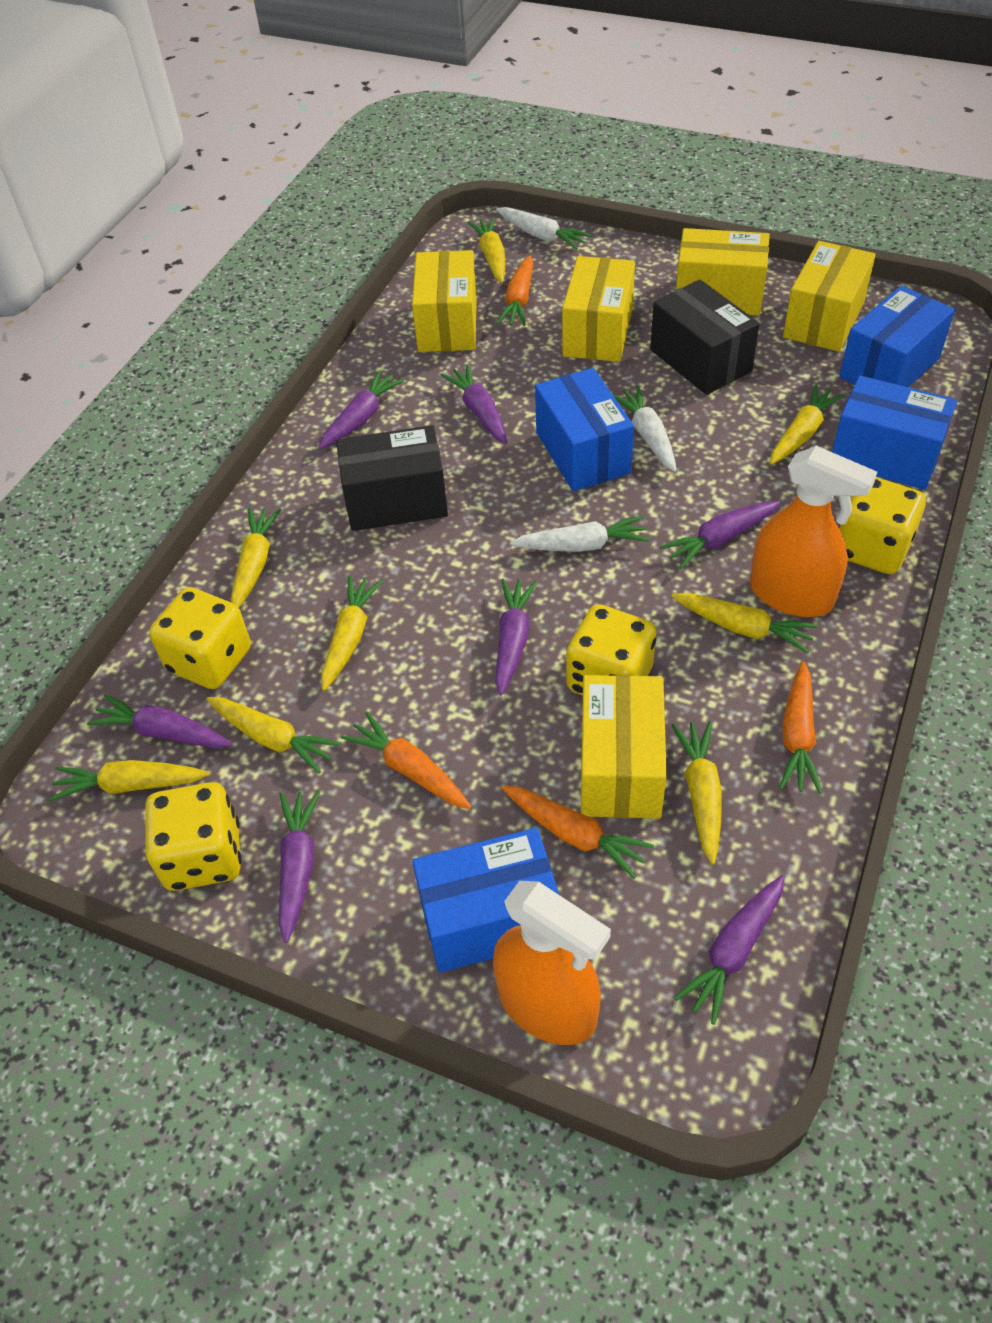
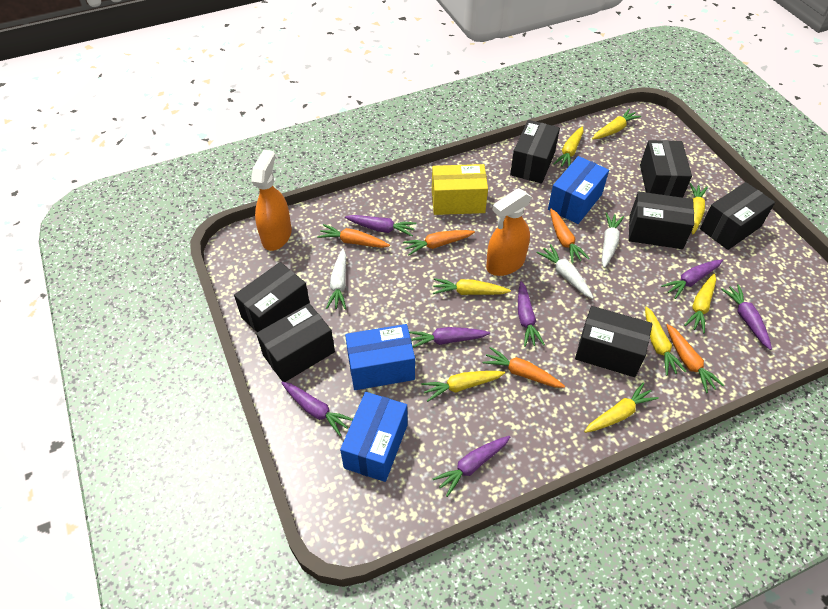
black box: 2 -> 7
blue box: 4 -> 3
orange carrot: 4 -> 5
yellow box: 5 -> 1
yellow dice: 4 -> 0

